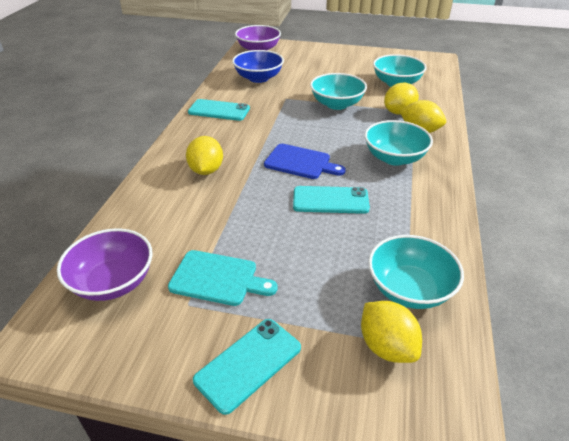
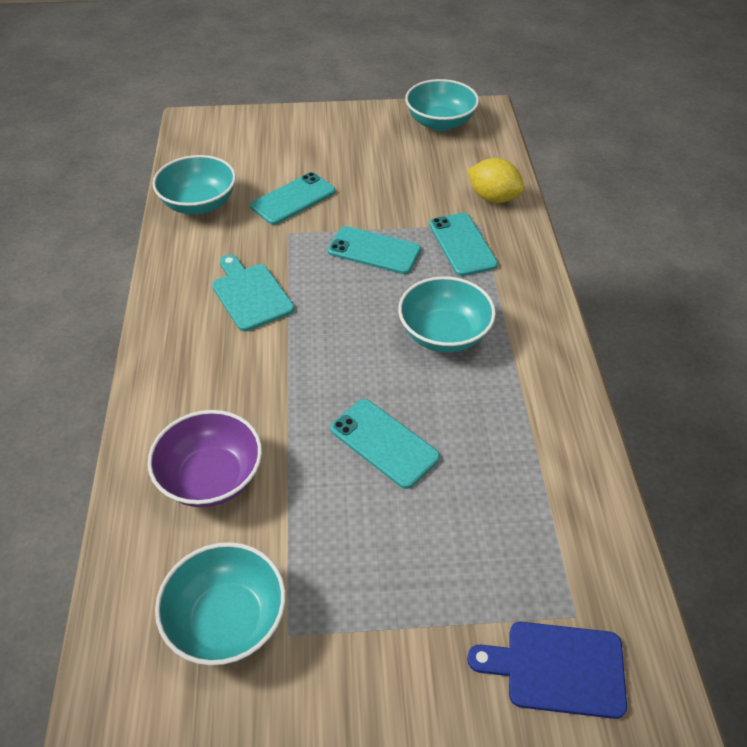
blue bowl: 1 -> 0
purple bowl: 2 -> 1
turquoise phone: 3 -> 4
yellow lemon: 4 -> 1

